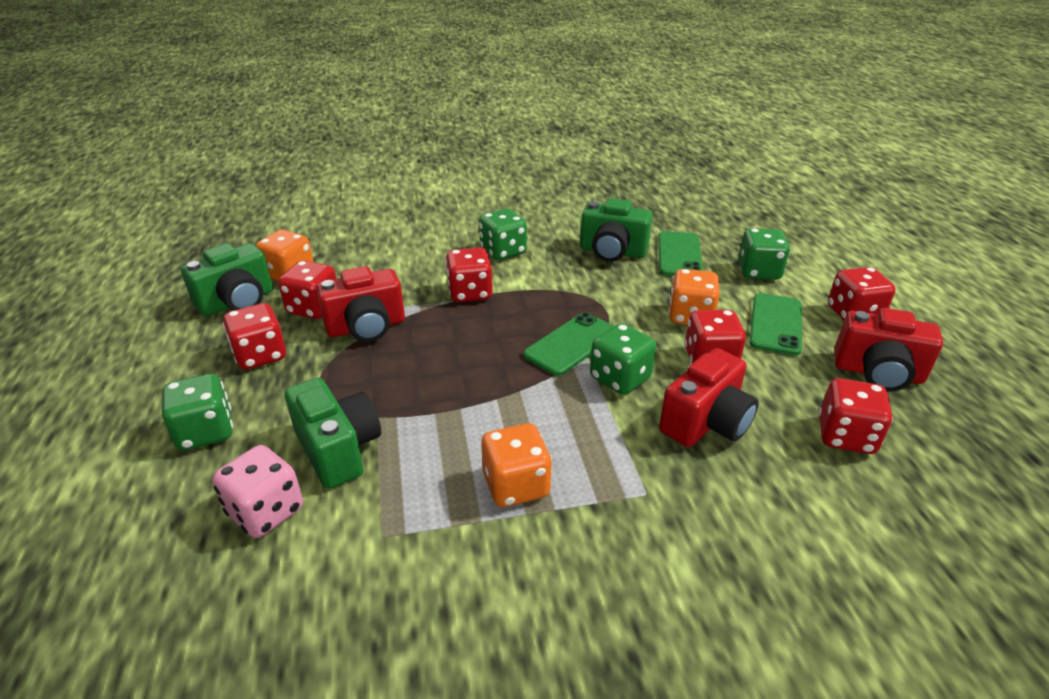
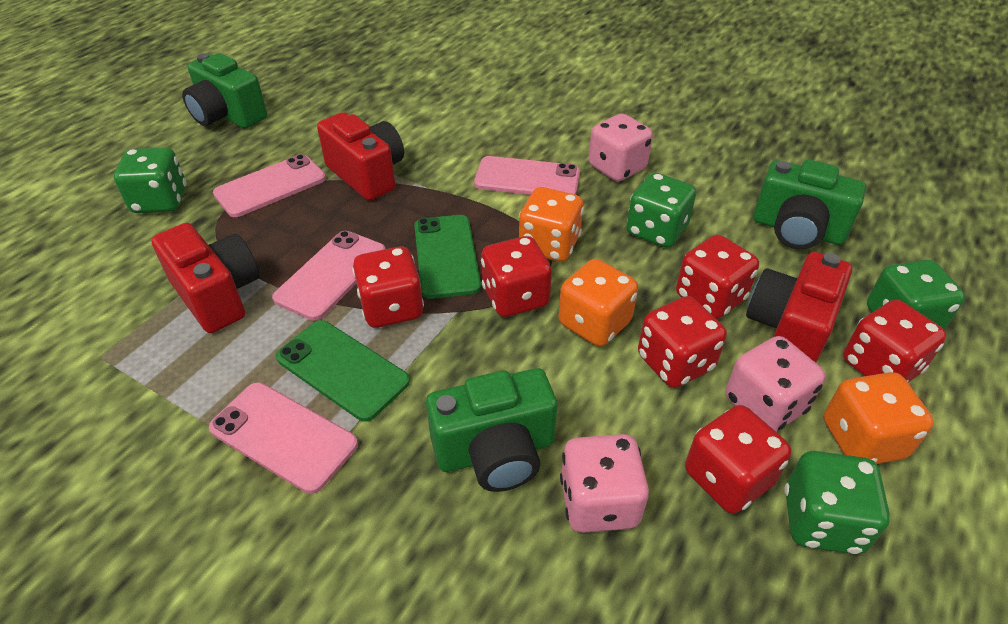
green phone: 3 -> 2
pink dice: 1 -> 3
pink phone: 0 -> 4

